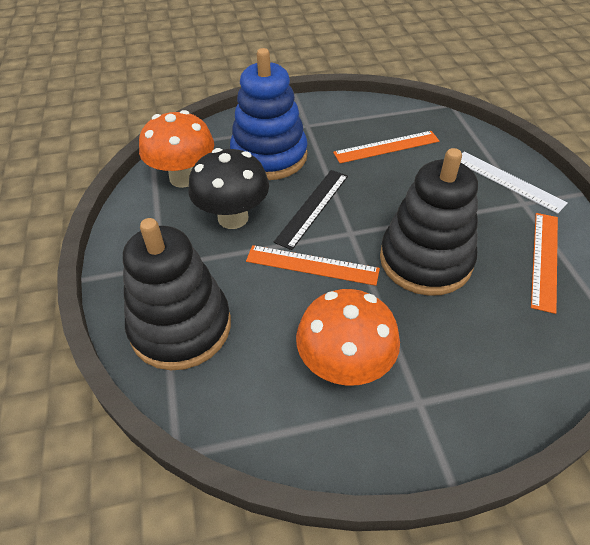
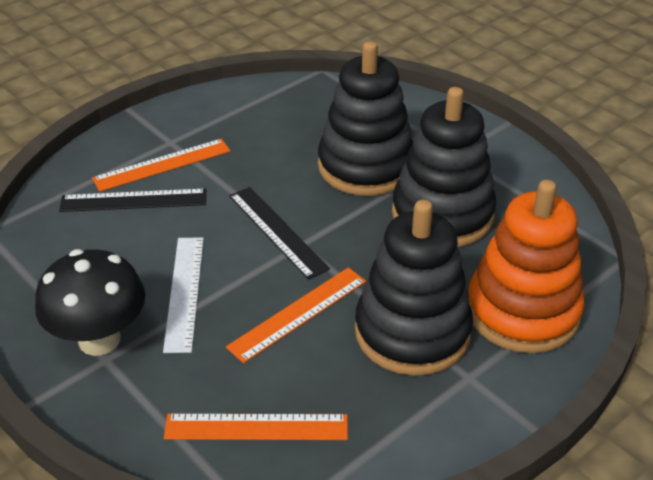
black ruler: 1 -> 2
black stacking toy: 2 -> 3
blue stacking toy: 1 -> 0
orange mushroom: 2 -> 0
orange stacking toy: 0 -> 1

